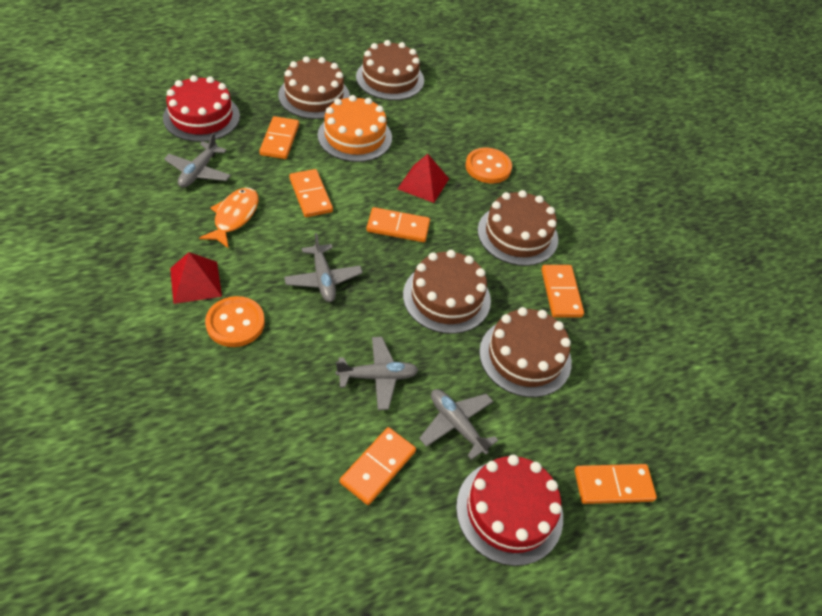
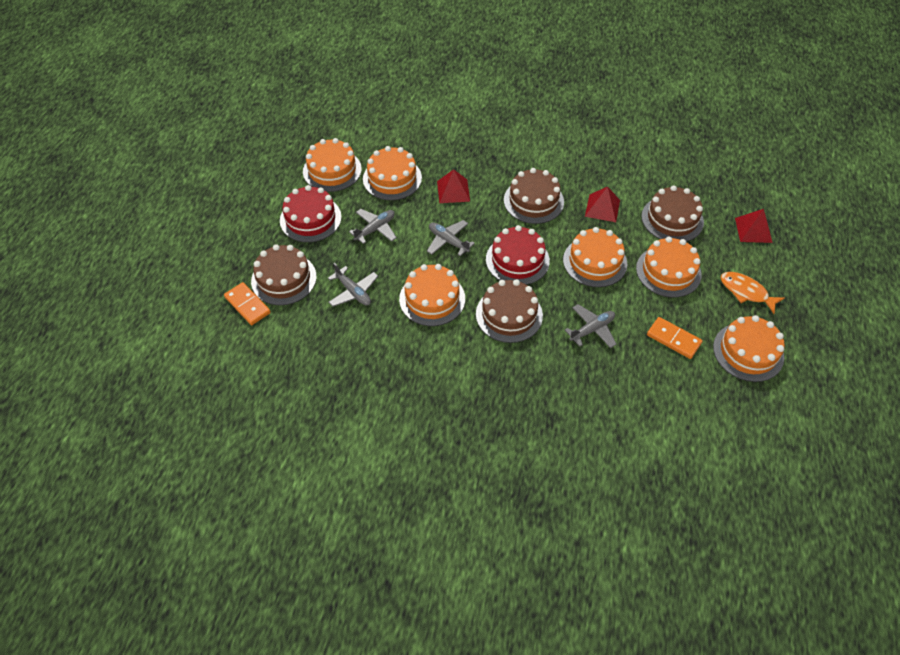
brown cake: 5 -> 4
orange button: 2 -> 0
orange cake: 1 -> 6
orange domino: 6 -> 2
red pyramid: 2 -> 3

